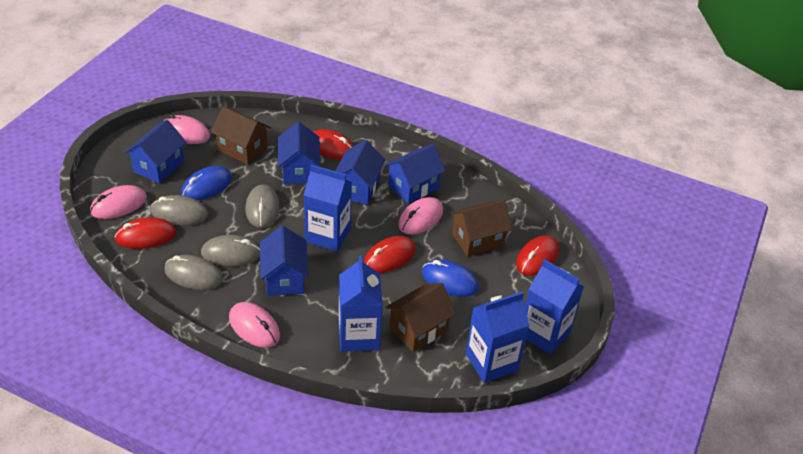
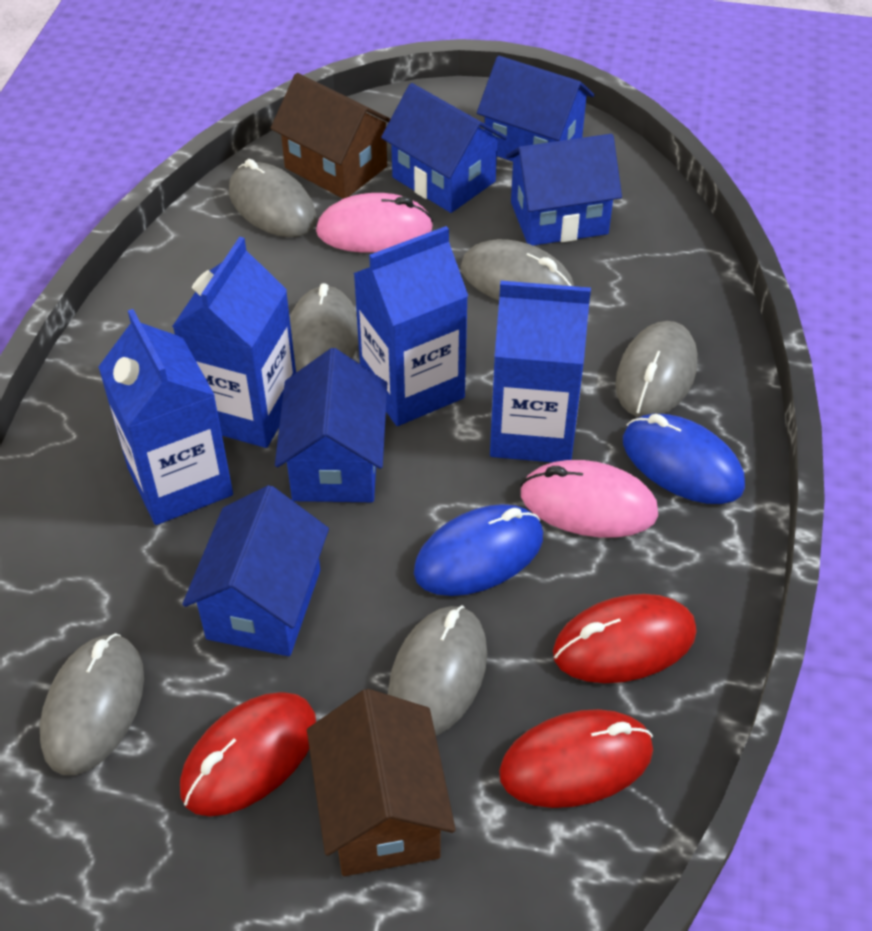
brown house: 3 -> 2
grey mouse: 4 -> 6
pink mouse: 4 -> 2
red mouse: 4 -> 3

